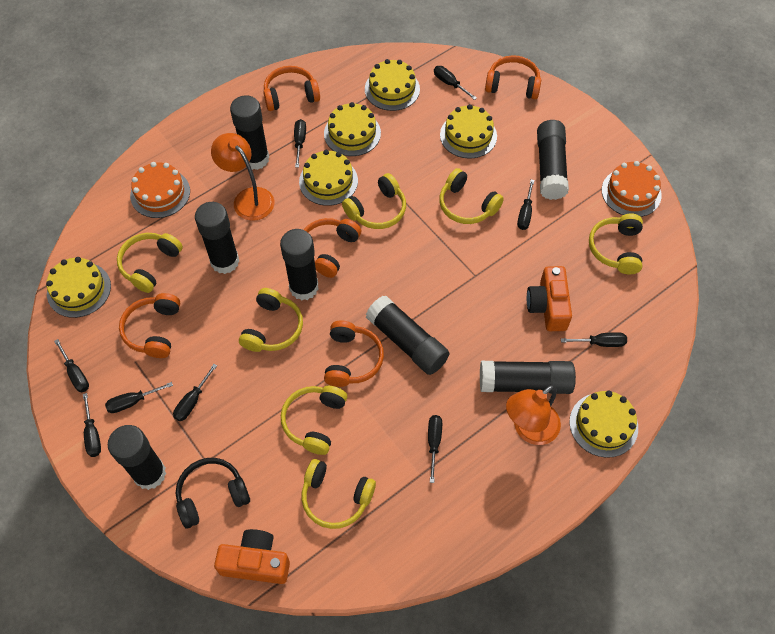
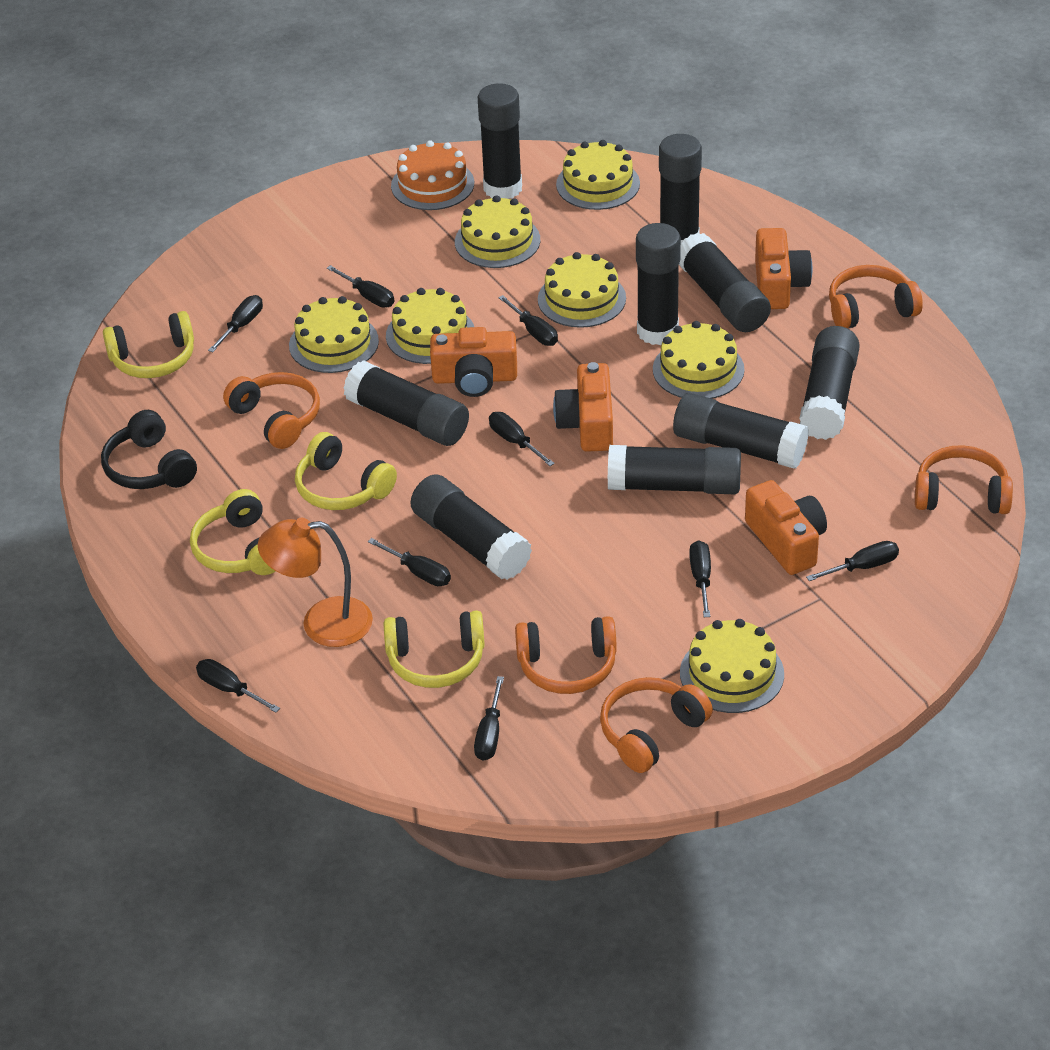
black glue stick: 7 -> 9
orange cake: 2 -> 1
orange camera: 2 -> 4
orange lamp: 2 -> 1
yellow cake: 6 -> 7
yellow headphones: 7 -> 4

